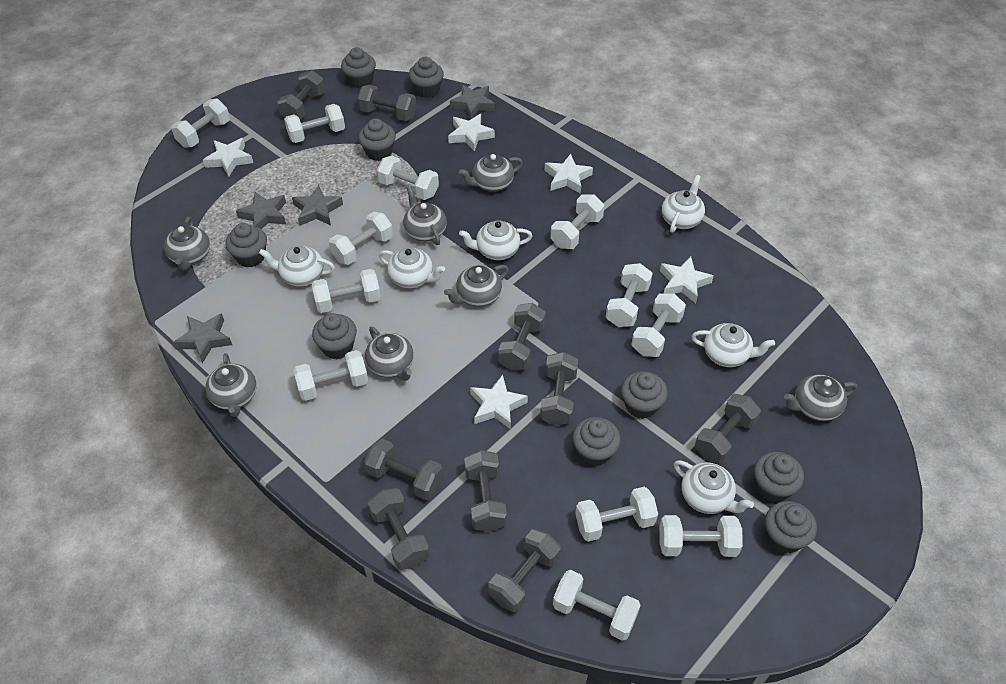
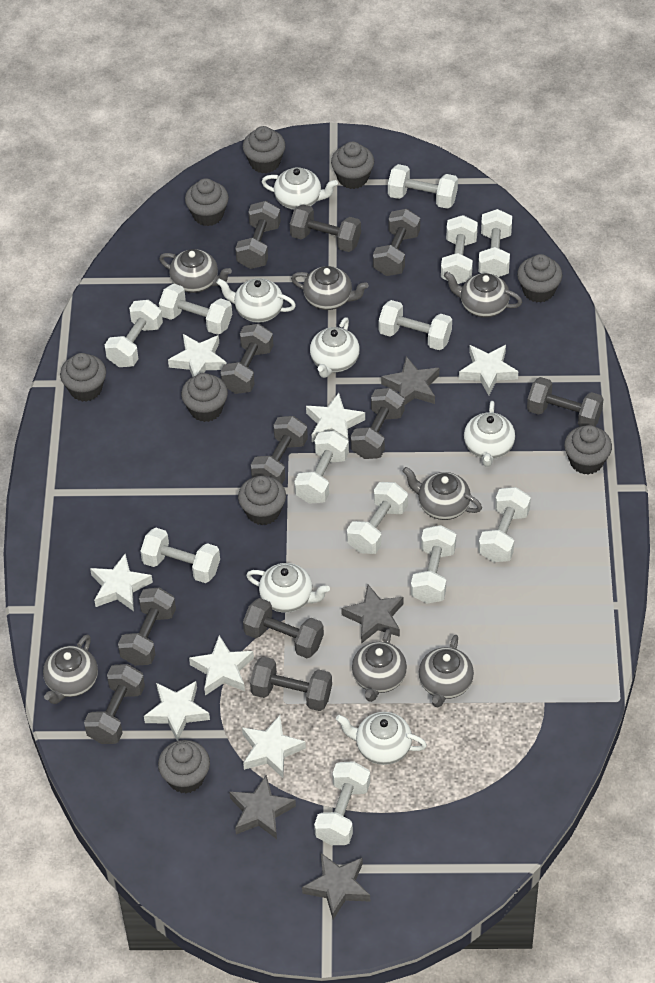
grey dumbbell: 9 -> 11
white star: 5 -> 7

